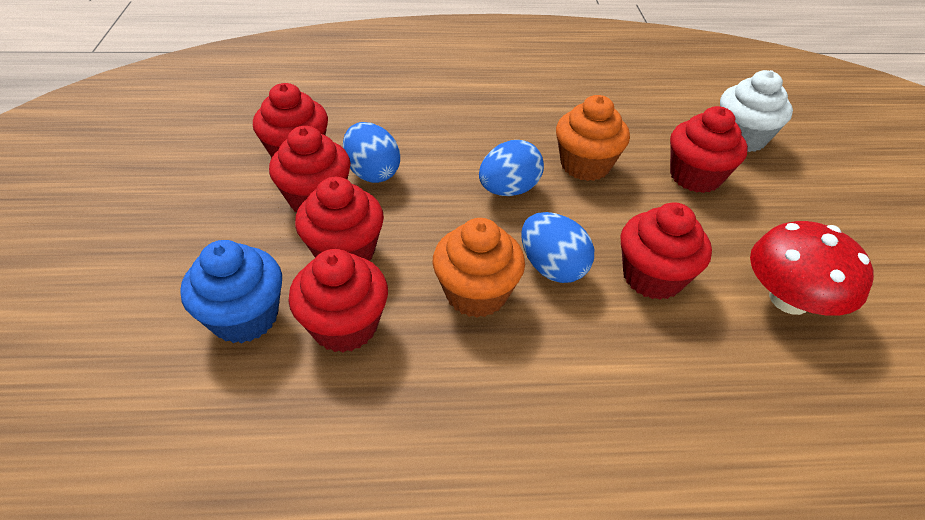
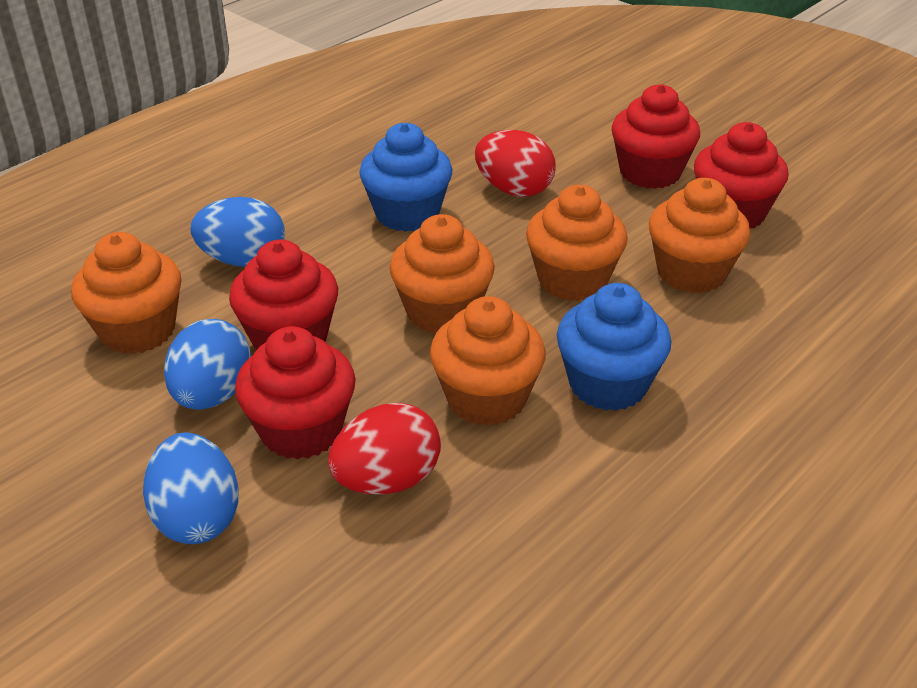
blue cupcake: 1 -> 2
orange cupcake: 2 -> 5
red cupcake: 6 -> 4
red egg: 0 -> 2
red mushroom: 1 -> 0
white cupcake: 1 -> 0

